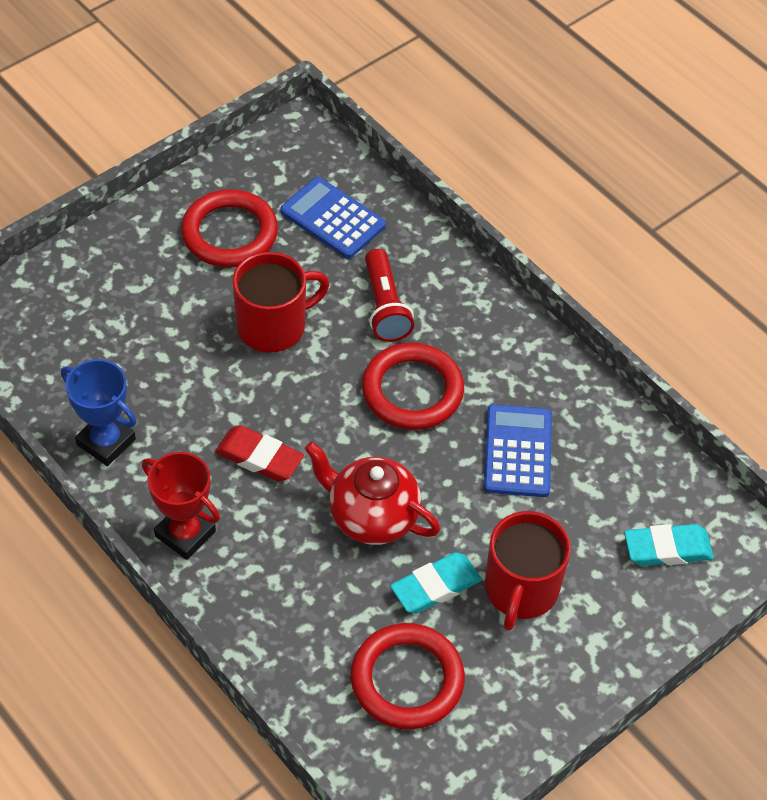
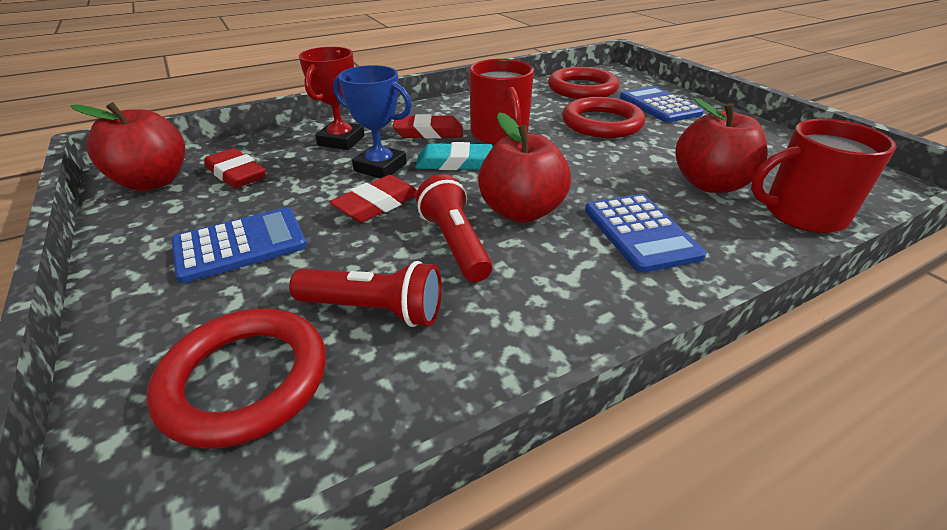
blue calculator: 2 -> 3
red apple: 0 -> 3
red eraser: 1 -> 3
red flashlight: 1 -> 2
red teapot: 1 -> 0
turquoise eraser: 2 -> 1

